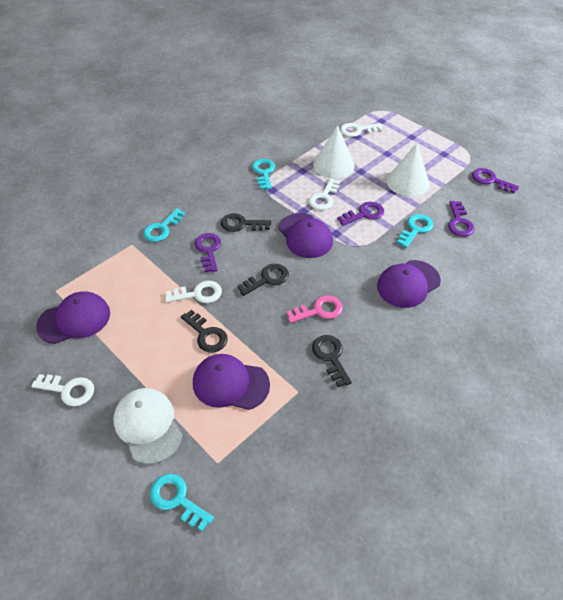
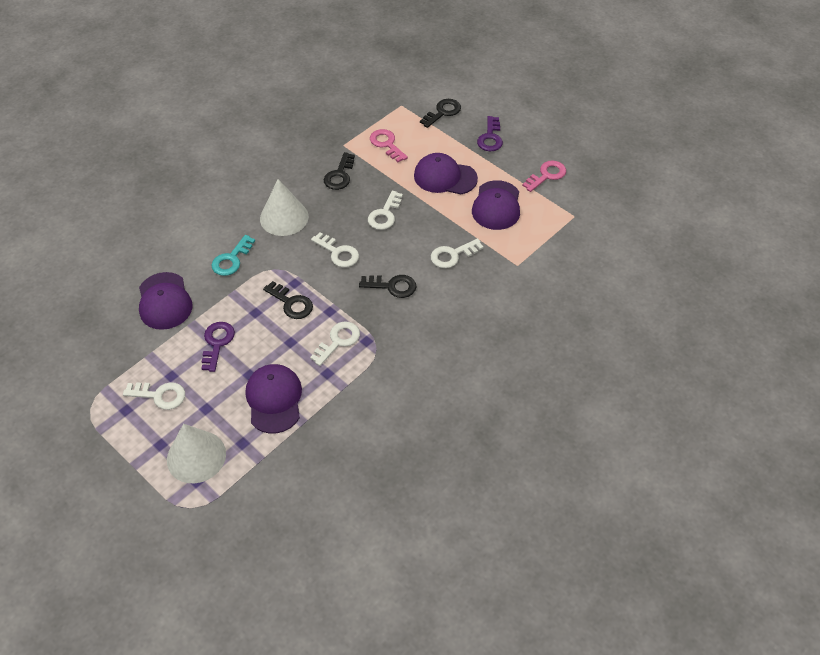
pink key: 1 -> 2
purple key: 4 -> 2
turquoise key: 4 -> 1
white cap: 1 -> 0
white key: 4 -> 5

